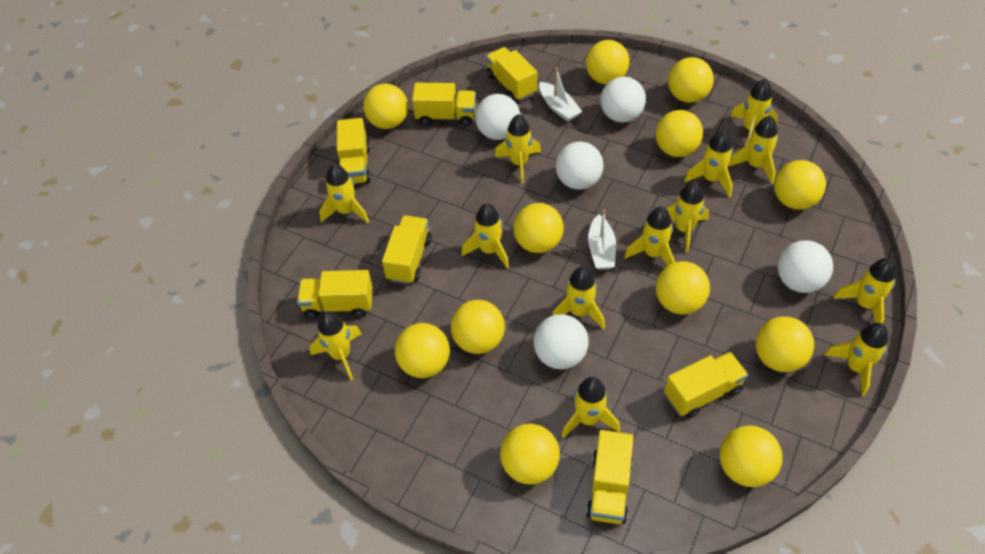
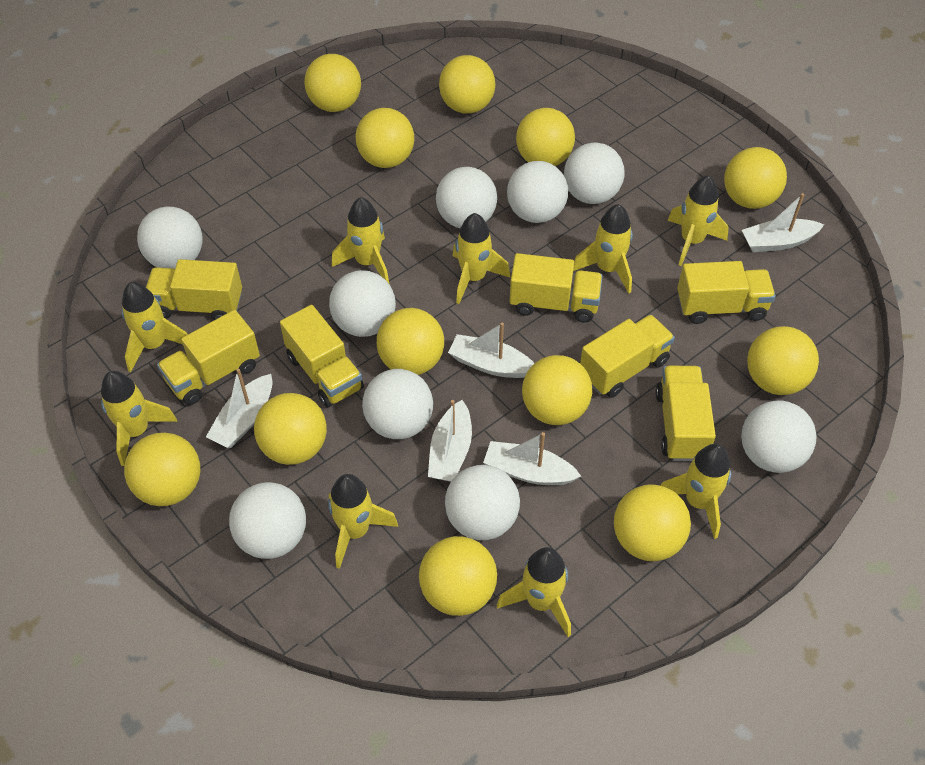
white ball: 5 -> 9
white boat: 2 -> 5
yellow rocket: 13 -> 9

